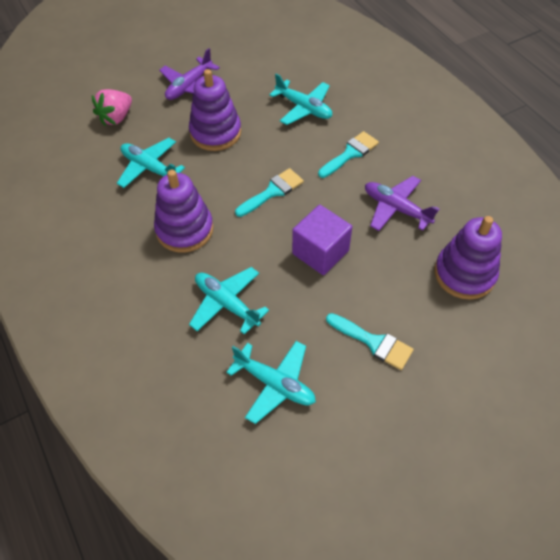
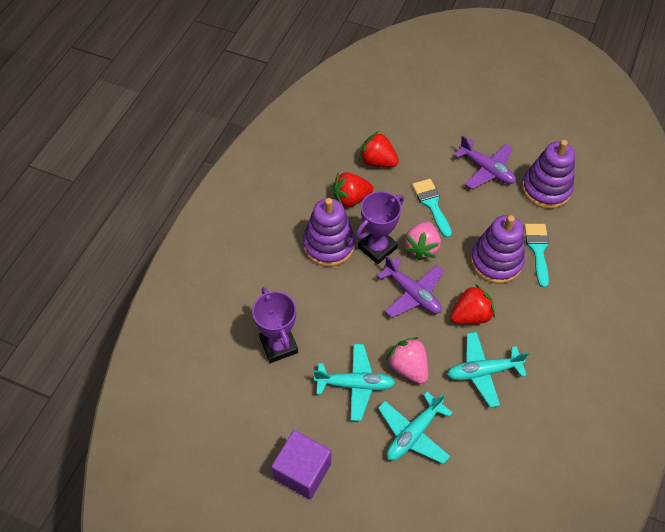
pink strawberry: 1 -> 2
purple trophy: 0 -> 2
red strawberry: 0 -> 3
turquoise brush: 3 -> 2
turquoise plane: 4 -> 3

